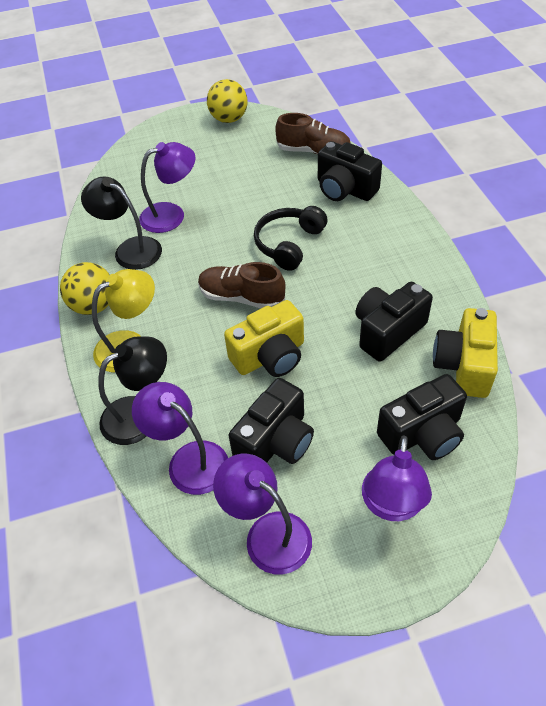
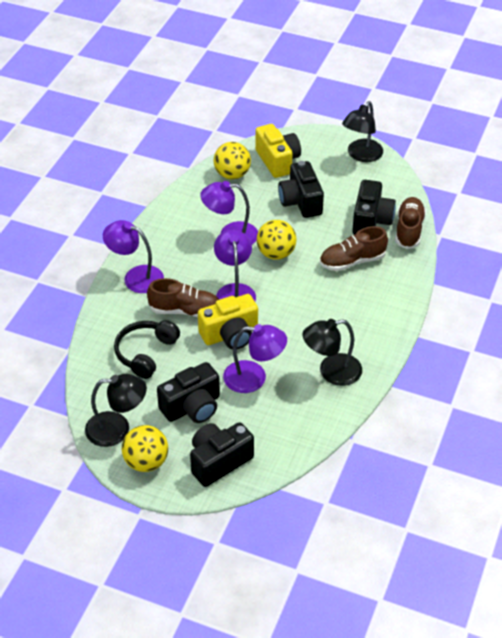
black lamp: 2 -> 3
brown shoe: 2 -> 3
yellow ball: 2 -> 3
yellow lamp: 1 -> 0

